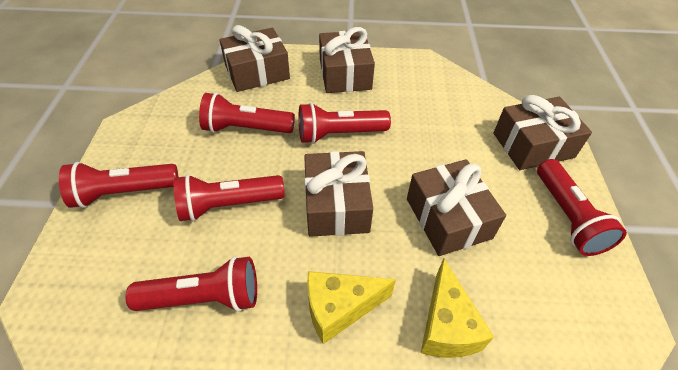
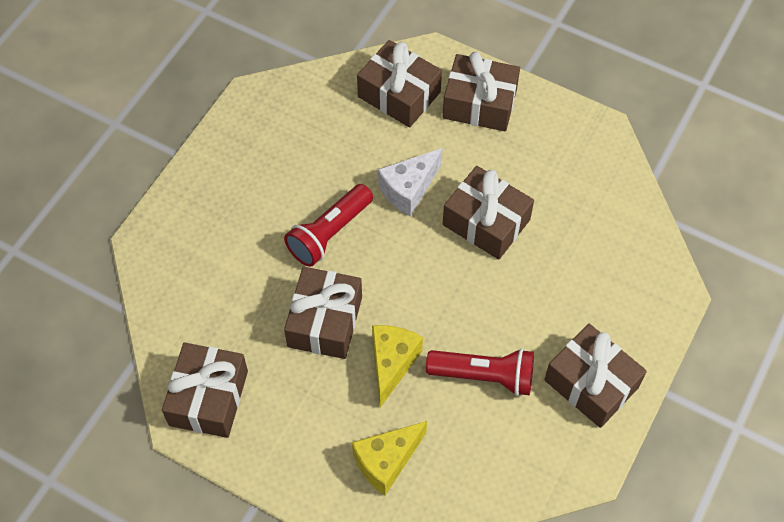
brown gift: 5 -> 6
red flashlight: 6 -> 2
white cheese: 0 -> 1

